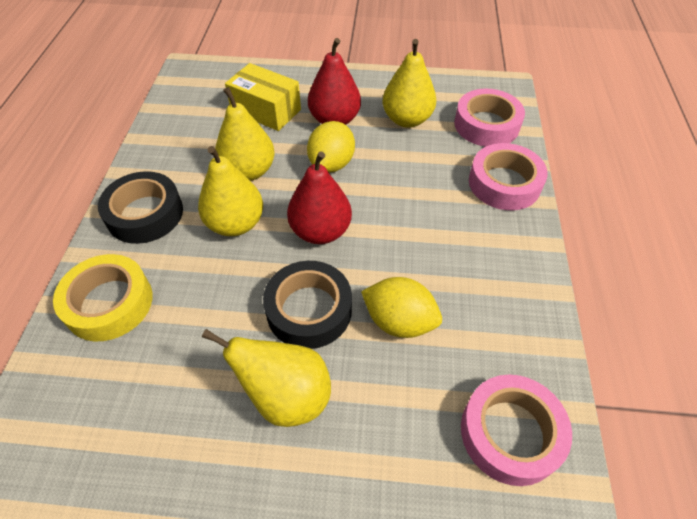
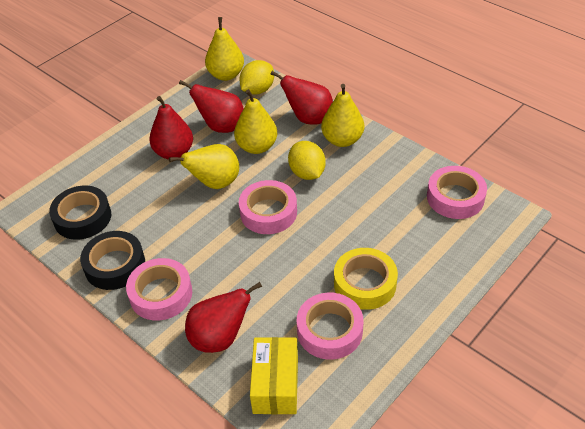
pink tape: 3 -> 4
red pear: 2 -> 4

